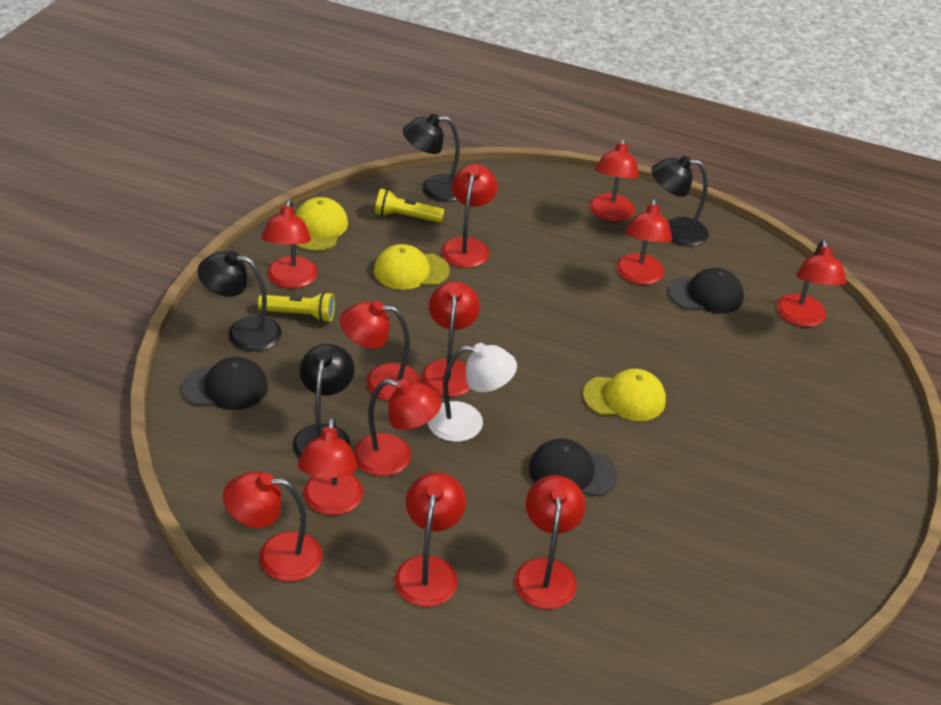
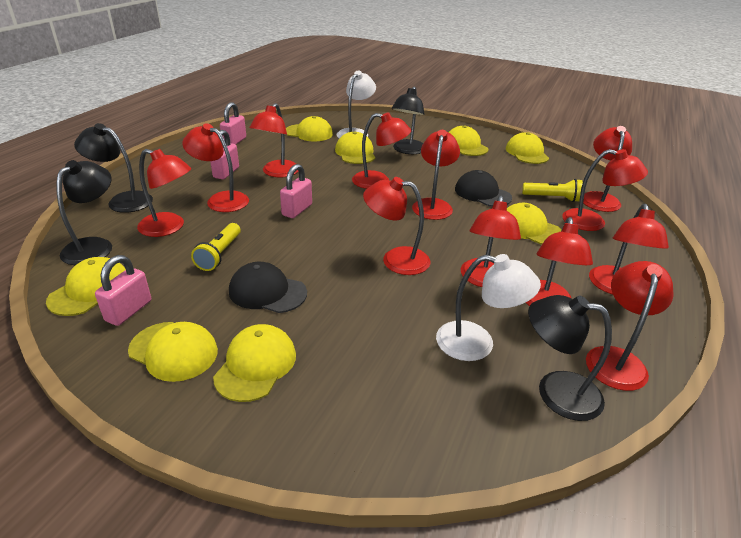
black cap: 3 -> 2
pink padlock: 0 -> 4
white lamp: 1 -> 2
yellow cap: 3 -> 8

